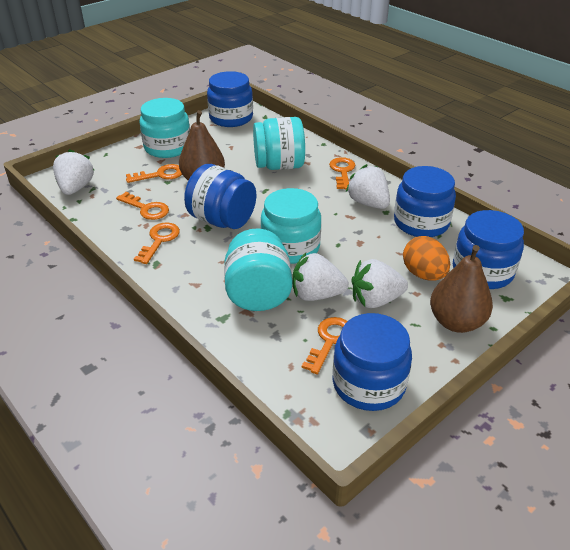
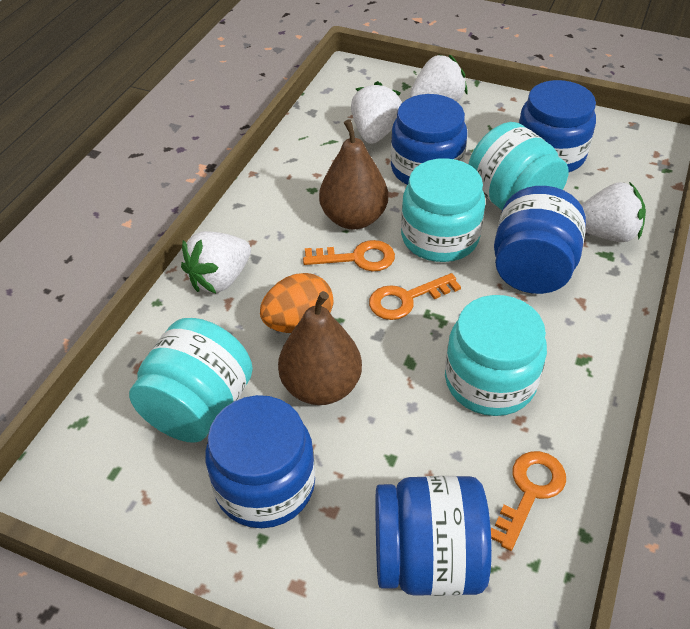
orange key: 5 -> 3

